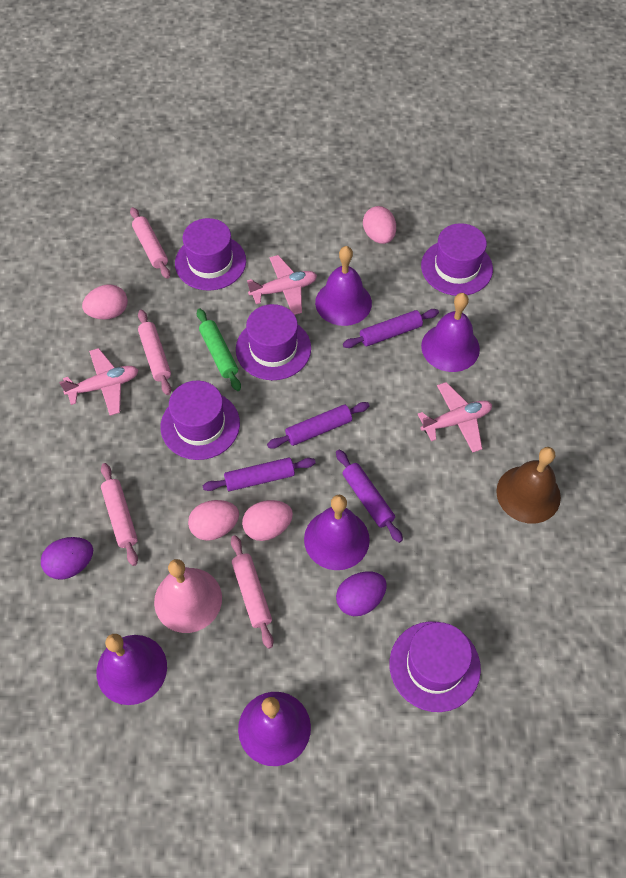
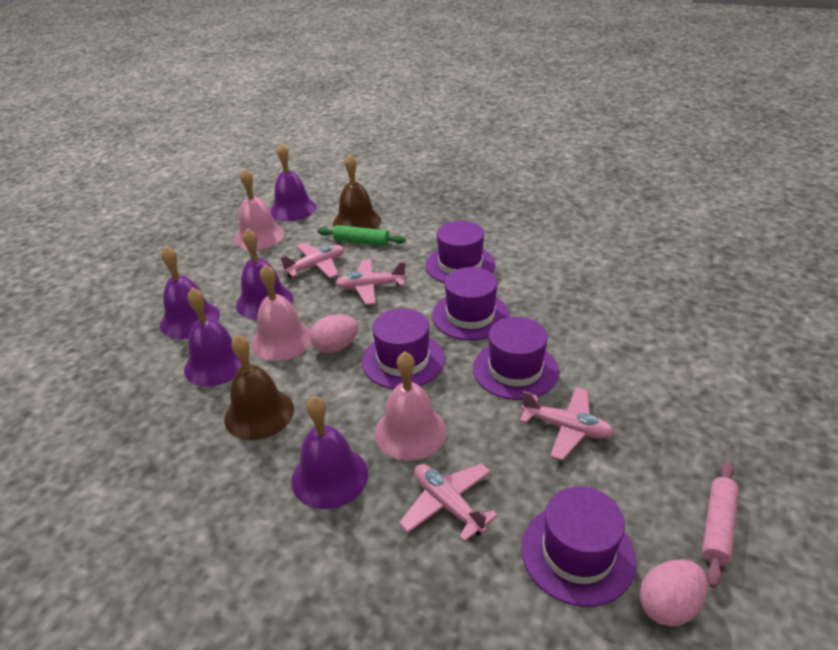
brown bell: 1 -> 2
pink bell: 1 -> 3
pink egg: 4 -> 2
pink plane: 3 -> 4
pink rolling pin: 4 -> 1
purple egg: 2 -> 0
purple rolling pin: 4 -> 0

